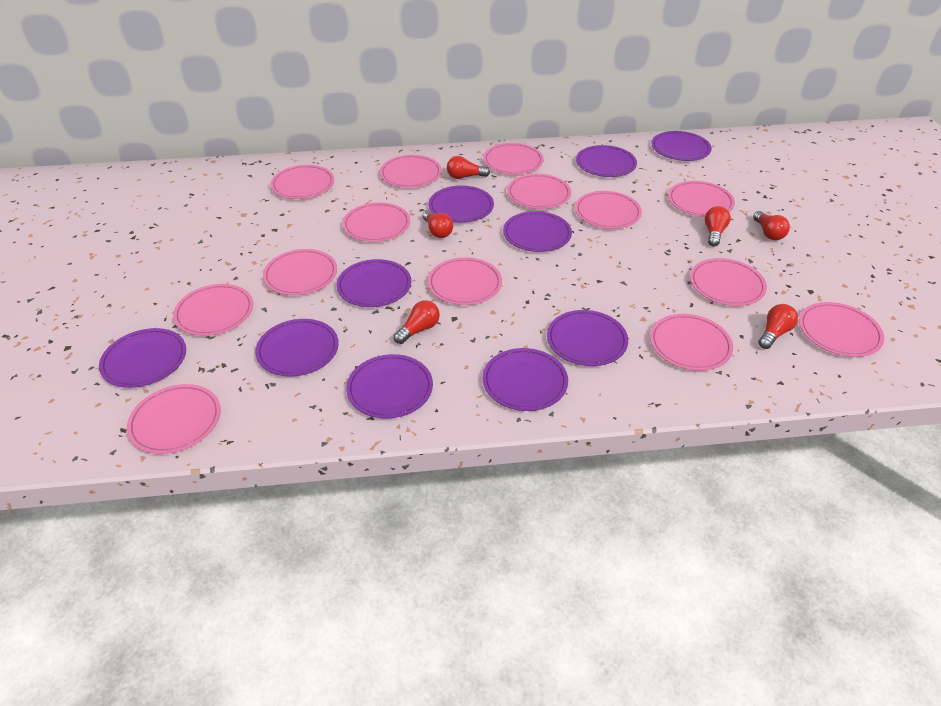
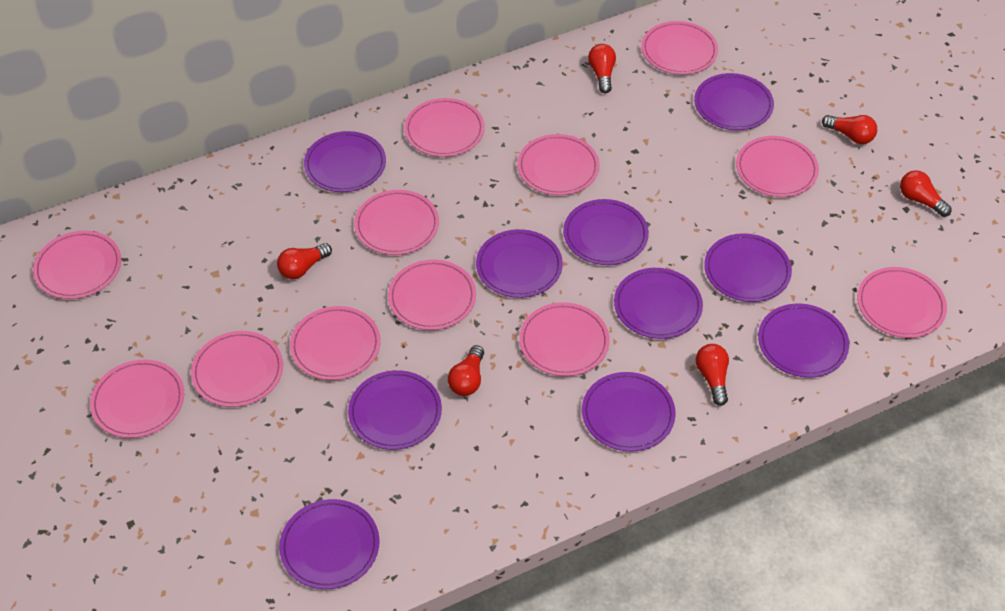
pink plate: 14 -> 12

